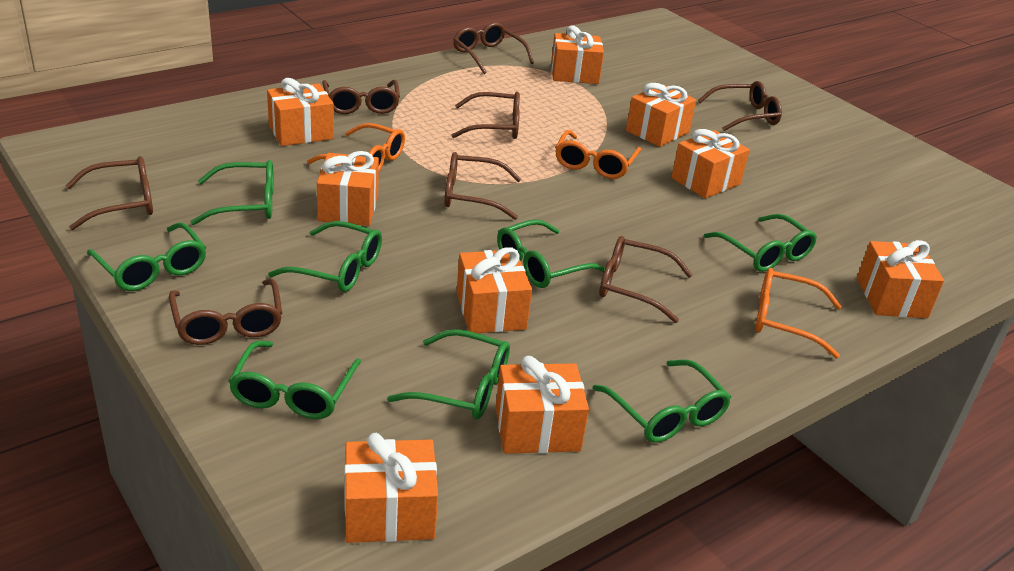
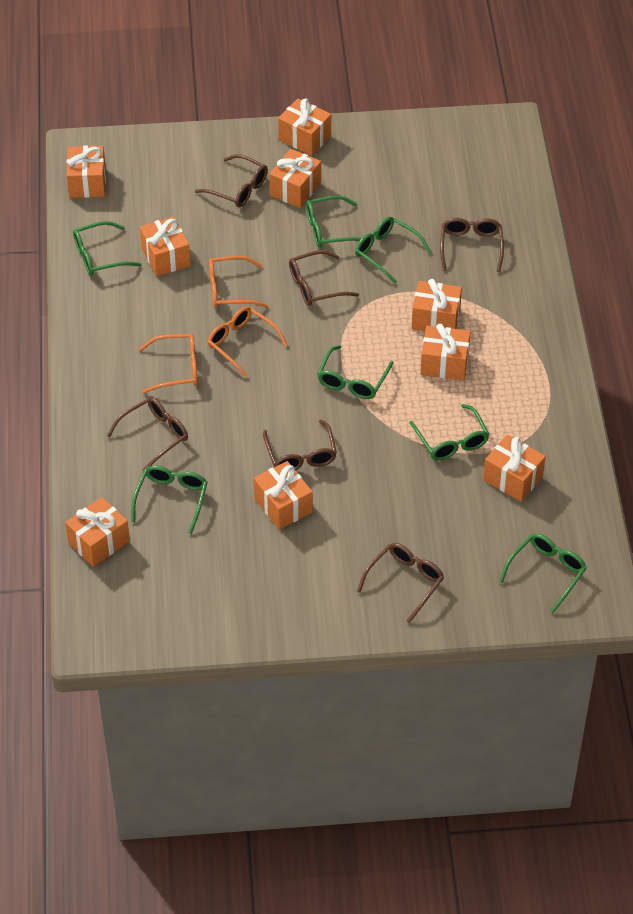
brown glasses: 8 -> 6
green glasses: 8 -> 7

